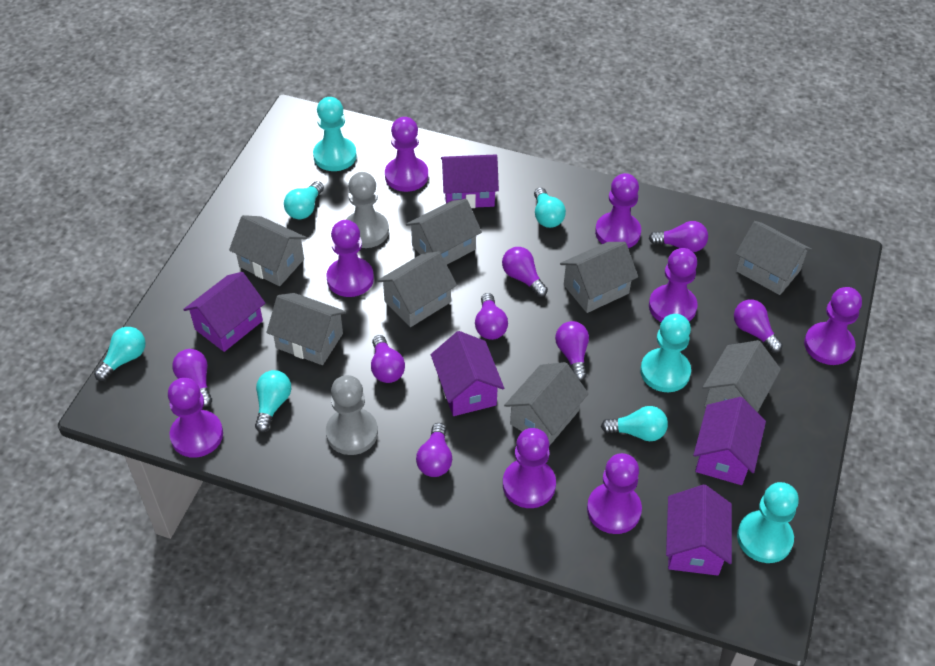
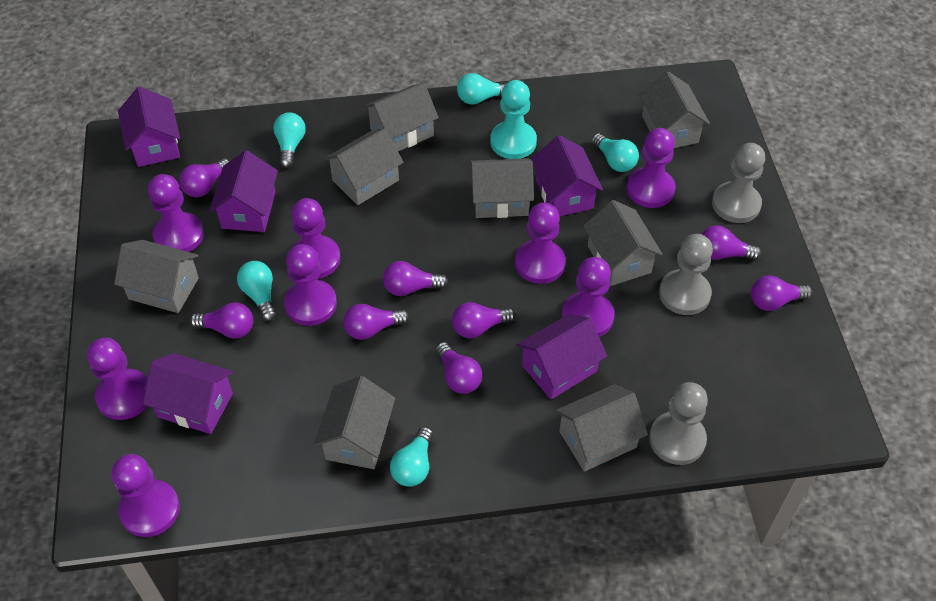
grey pawn: 2 -> 3
turquoise pawn: 3 -> 1

